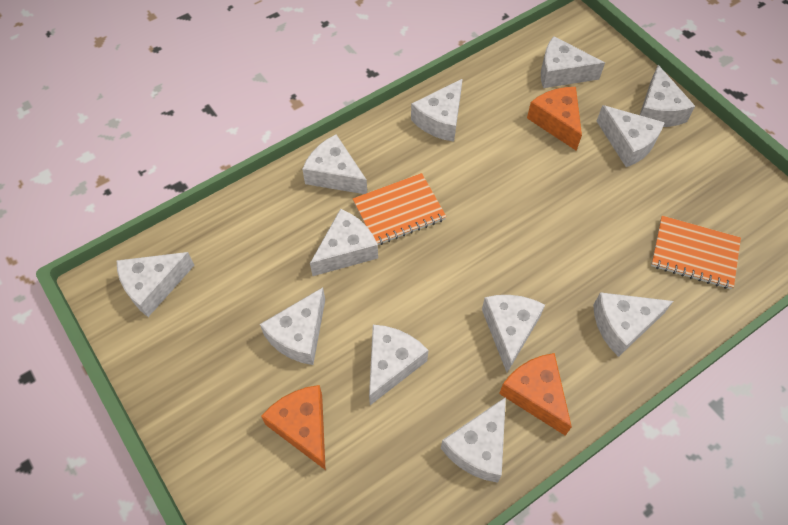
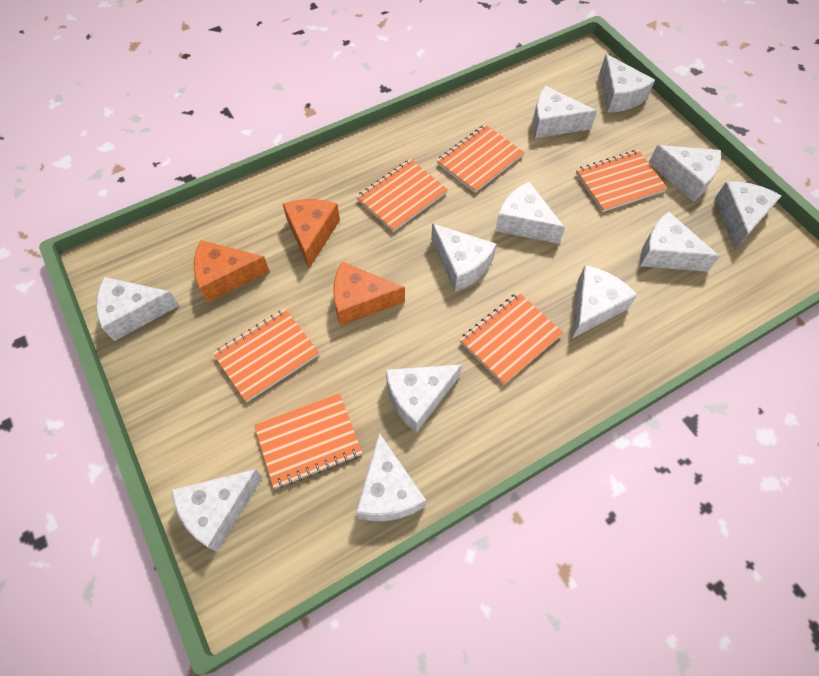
orange notebook: 2 -> 6

